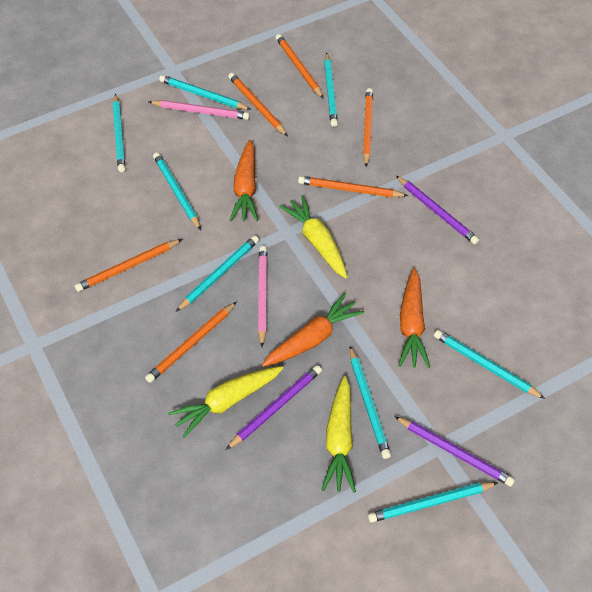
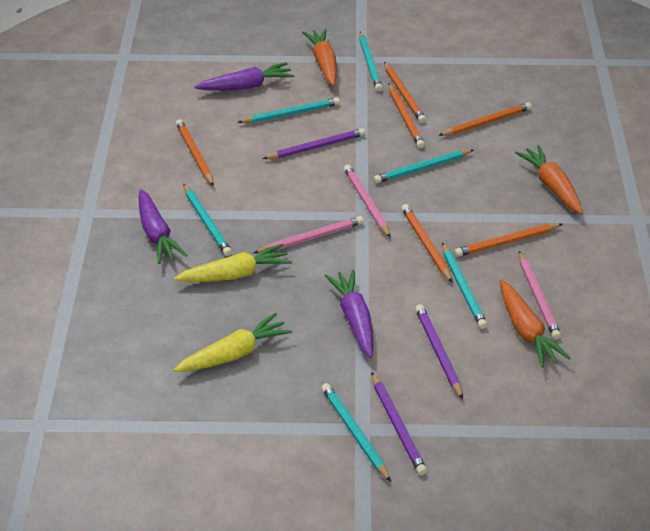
pink pencil: 2 -> 3
purple carrot: 0 -> 3
turquoise pencil: 8 -> 6
yellow carrot: 3 -> 2

